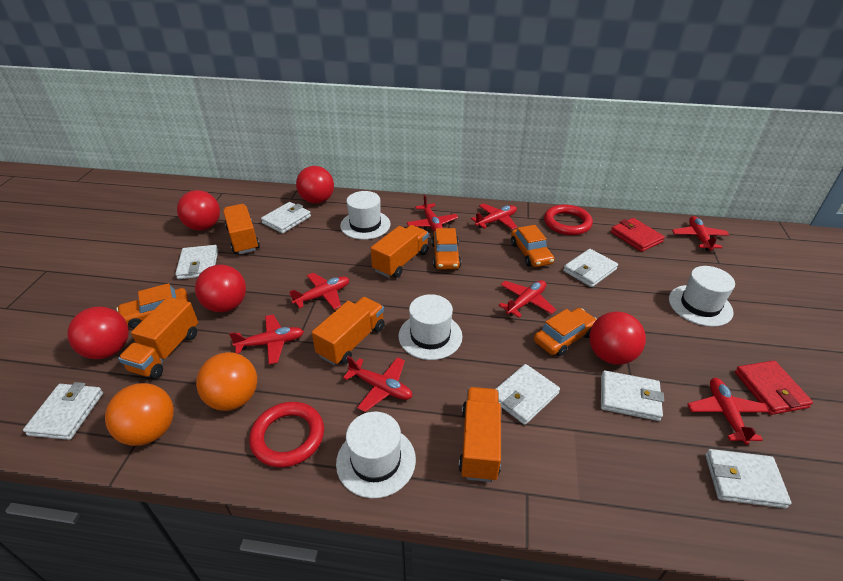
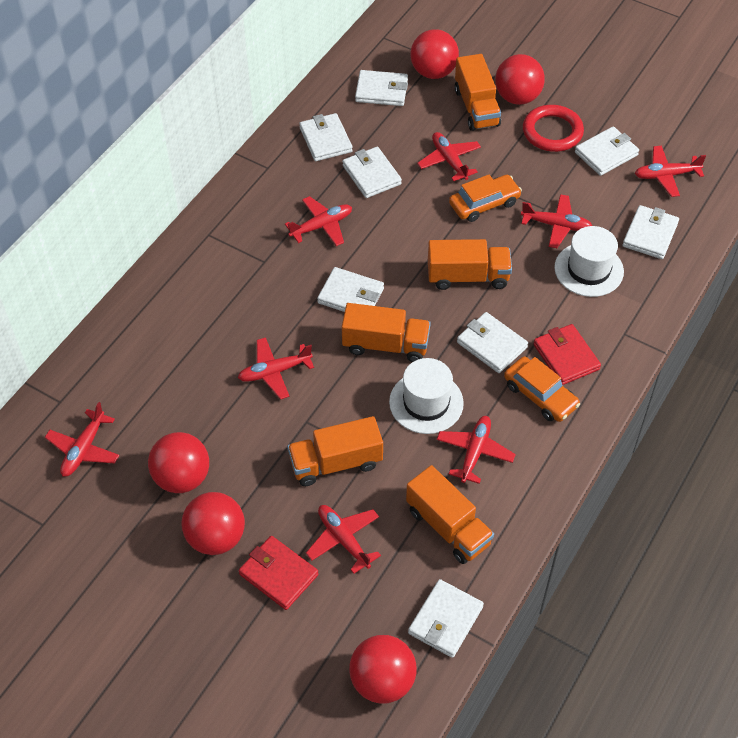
orange ball: 2 -> 0
orange car: 4 -> 2
red ring: 2 -> 1
white hat: 4 -> 2
white wallet: 7 -> 8

